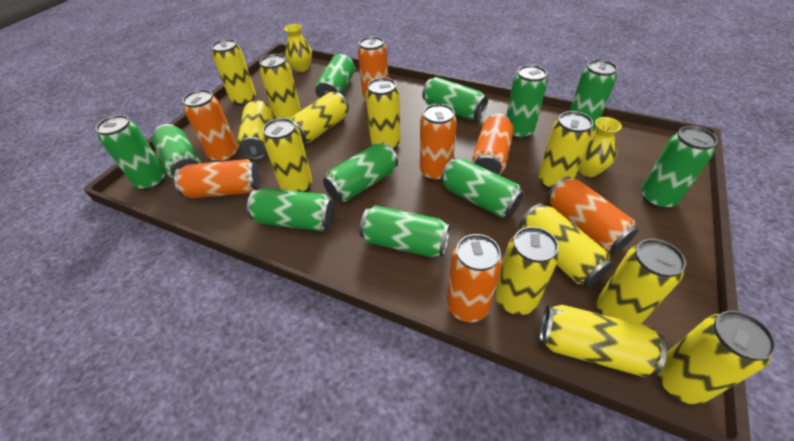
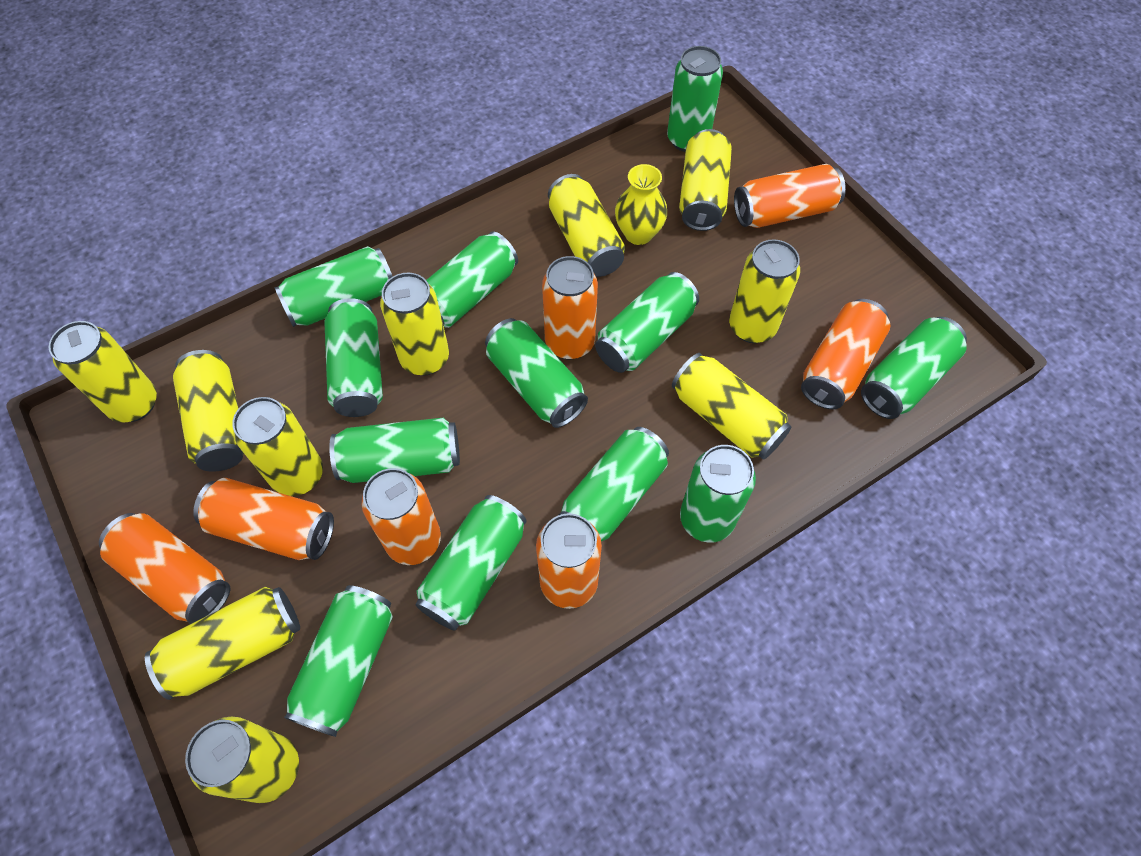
green can: 11 -> 12
yellow can: 12 -> 10
yellow vase: 2 -> 1

